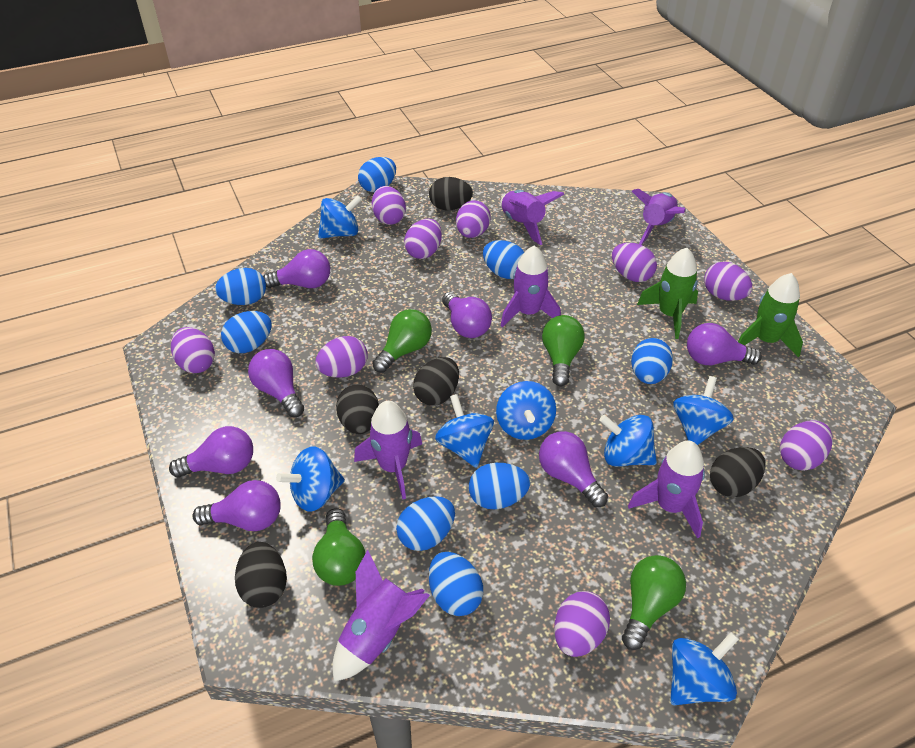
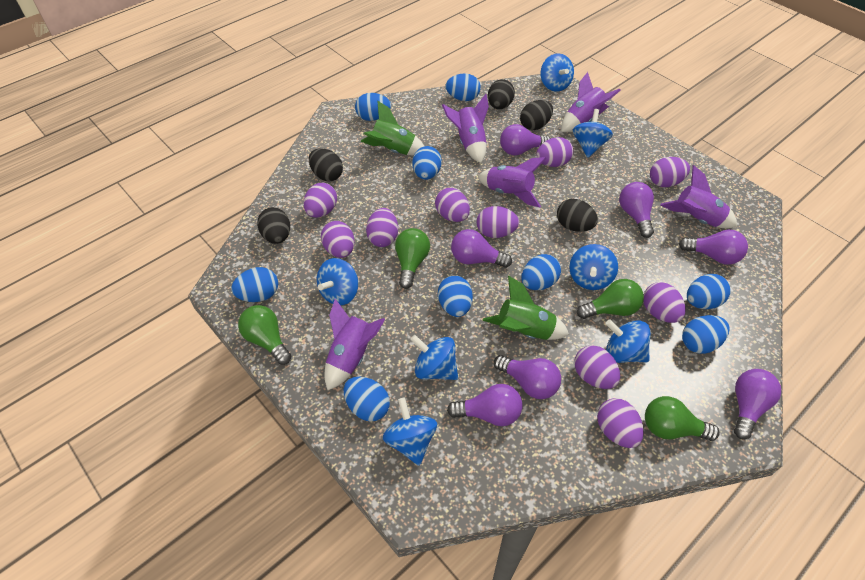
blue egg: 8 -> 9
purple egg: 9 -> 10
purple rocket: 6 -> 5

